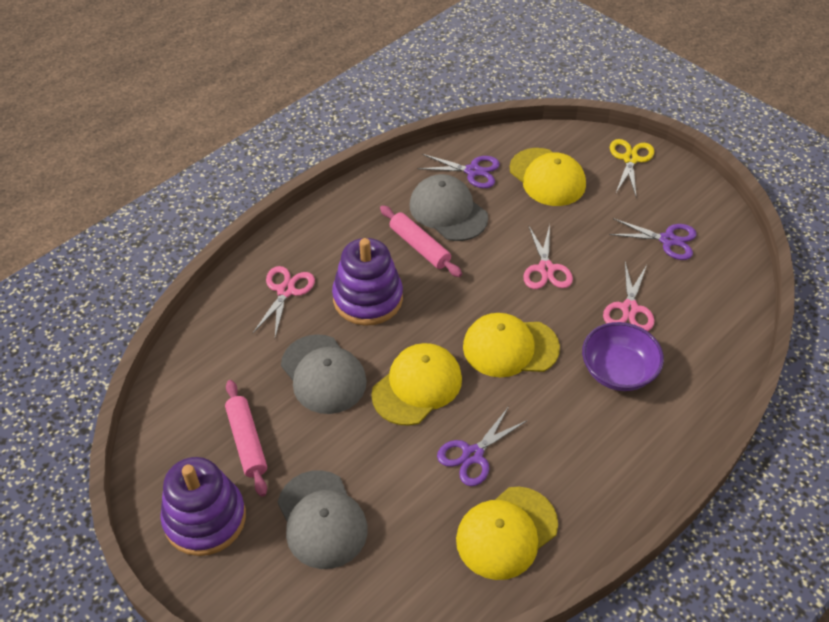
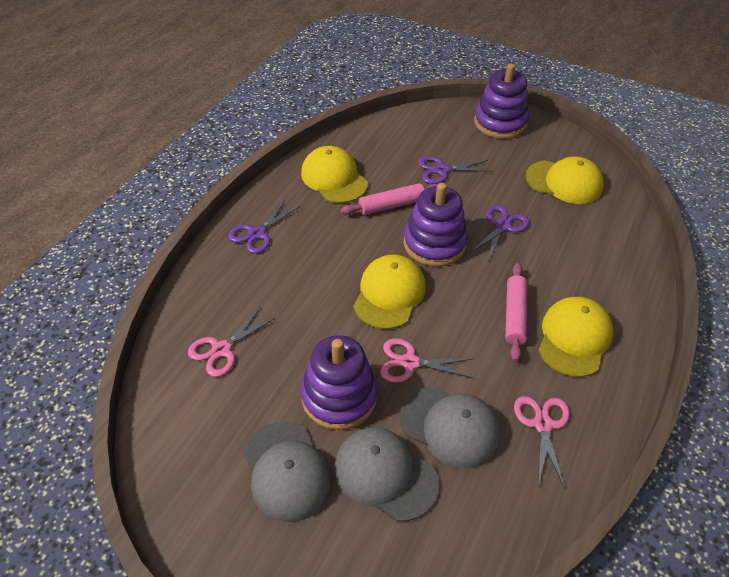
purple bowl: 1 -> 0
purple stacking toy: 2 -> 3
yellow scissors: 1 -> 0

